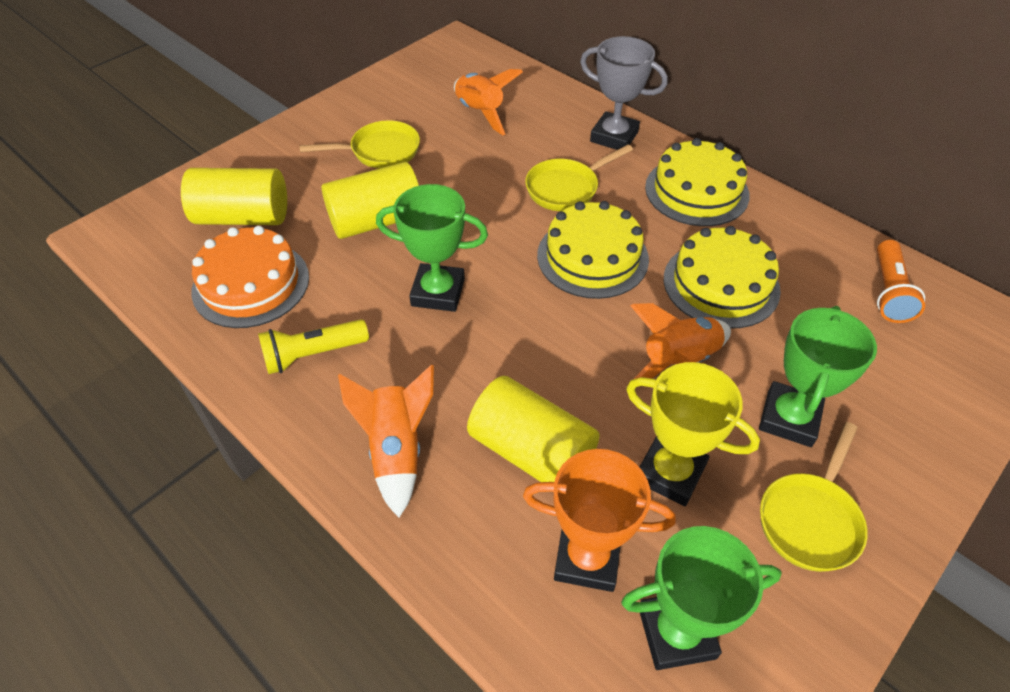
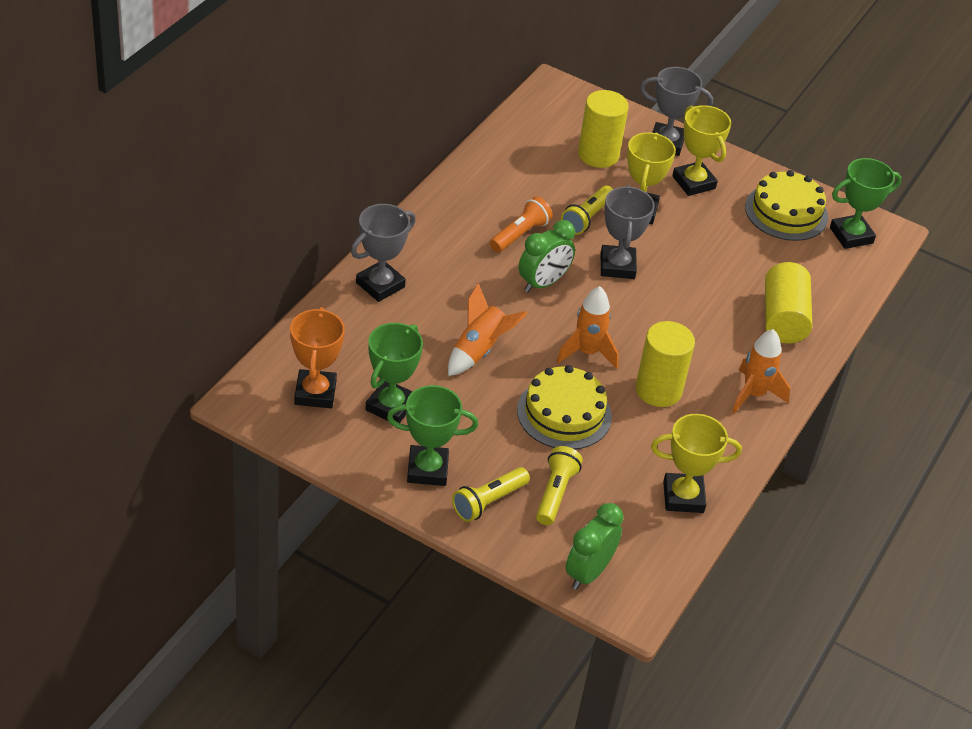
green clock: 0 -> 2
grey trophy: 1 -> 3
orange cake: 1 -> 0
yellow cake: 3 -> 2
yellow flashlight: 1 -> 3
yellow pan: 3 -> 0
yellow trophy: 1 -> 3

